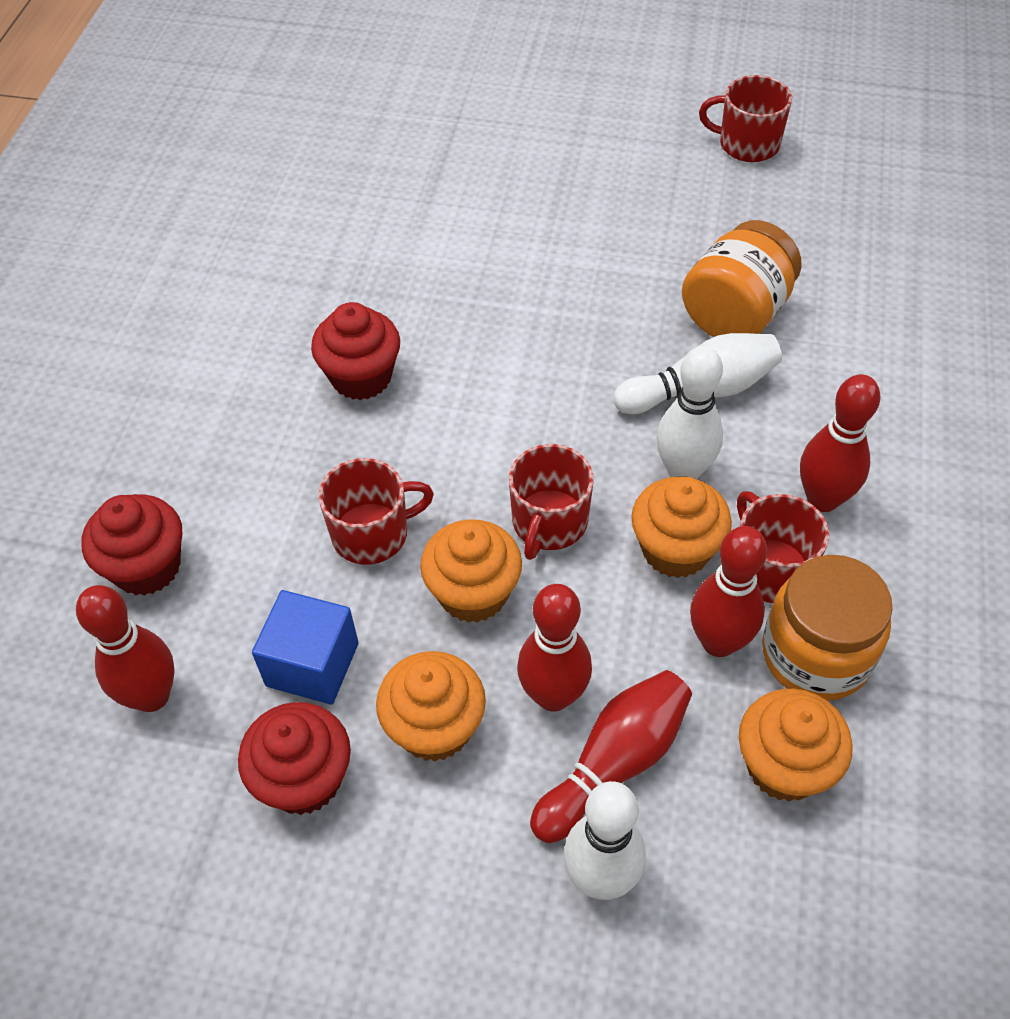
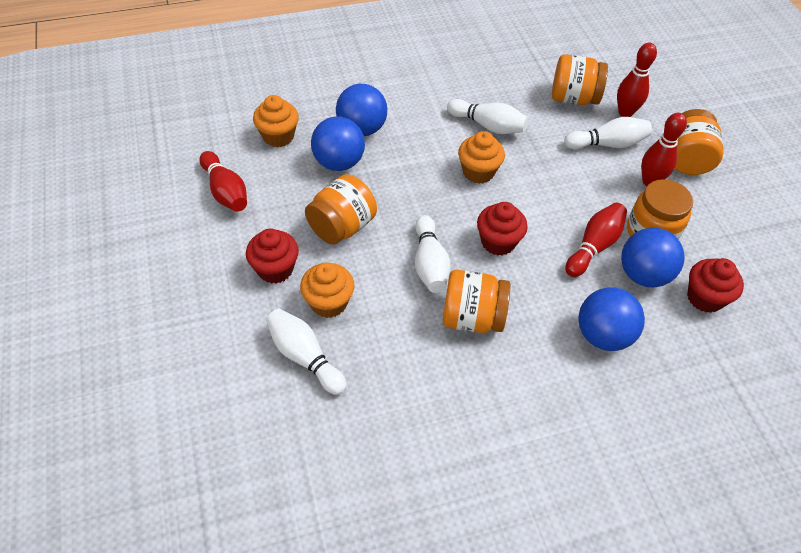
blue ball: 0 -> 4
blue cube: 1 -> 0
orange cupcake: 4 -> 3
orange jar: 2 -> 5
red bowling pin: 5 -> 4
red mug: 4 -> 0
white bowling pin: 3 -> 4

